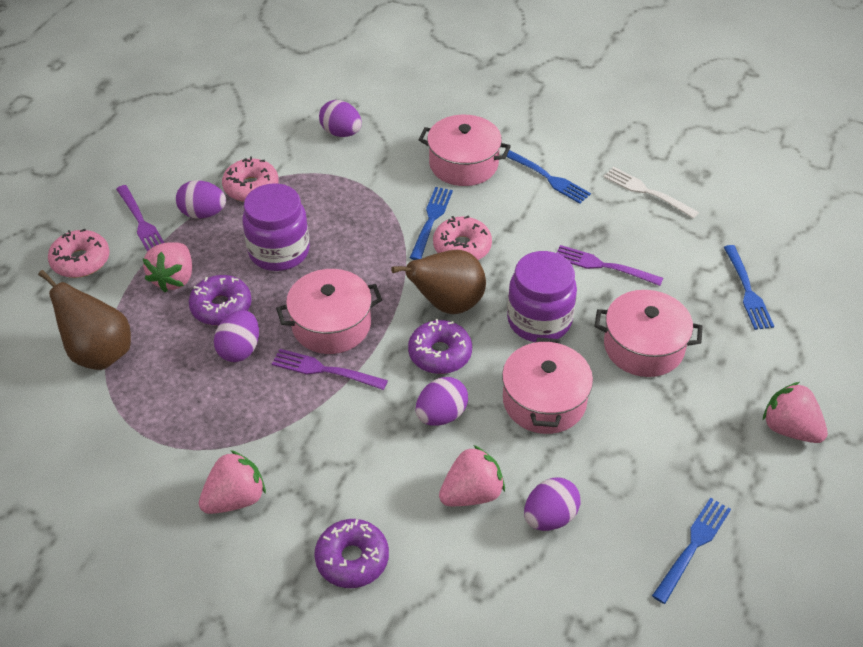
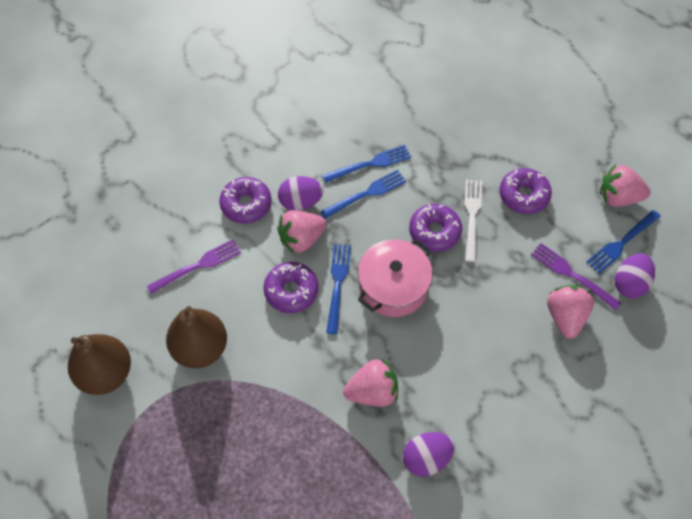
pink donut: 3 -> 0
pink pot: 4 -> 1
purple donut: 3 -> 4
purple egg: 5 -> 3
purple fork: 3 -> 2
purple jar: 2 -> 0

